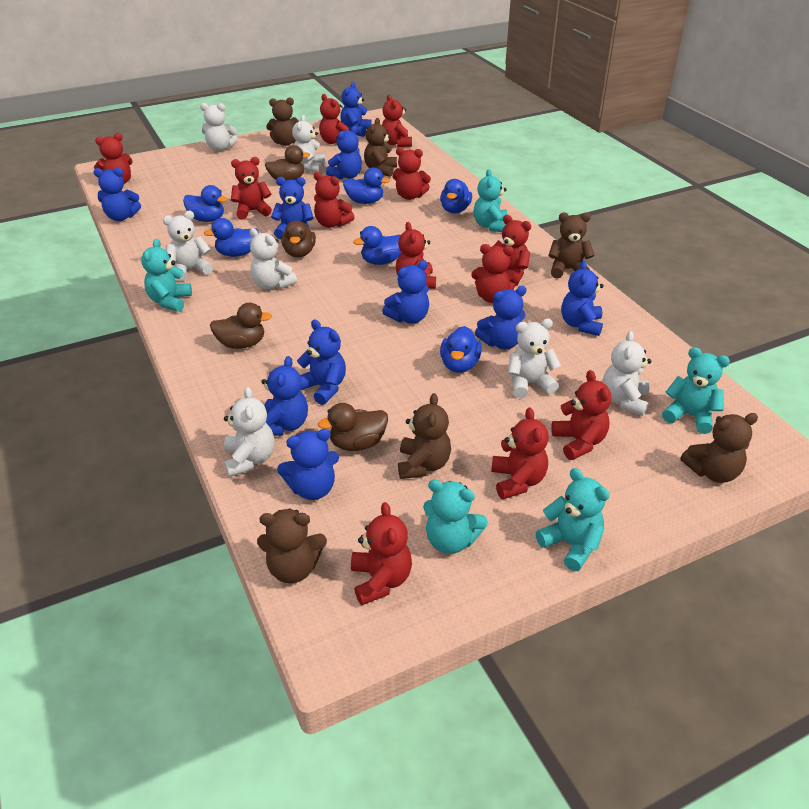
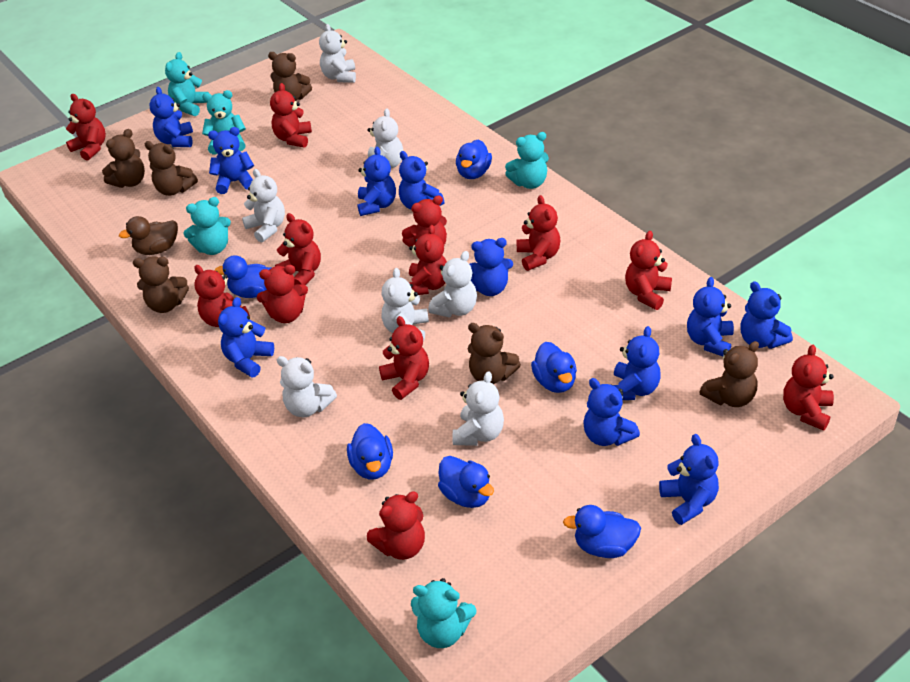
blue teddy bear: 10 -> 11
brown duck: 4 -> 1

